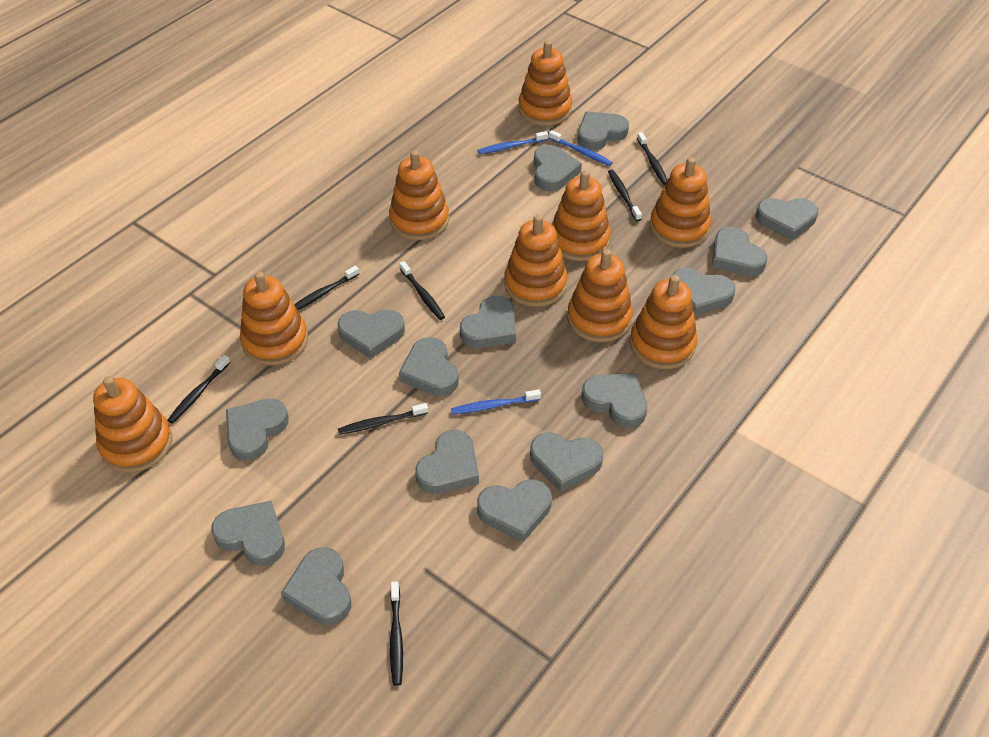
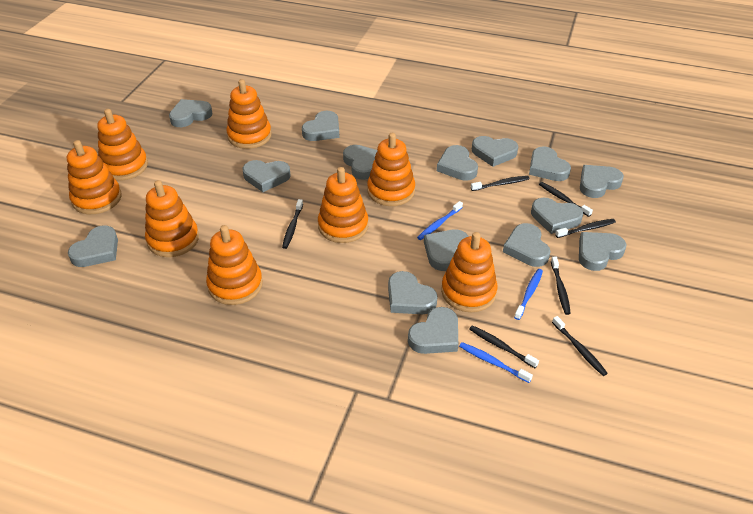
orange stacking toy: 9 -> 8

